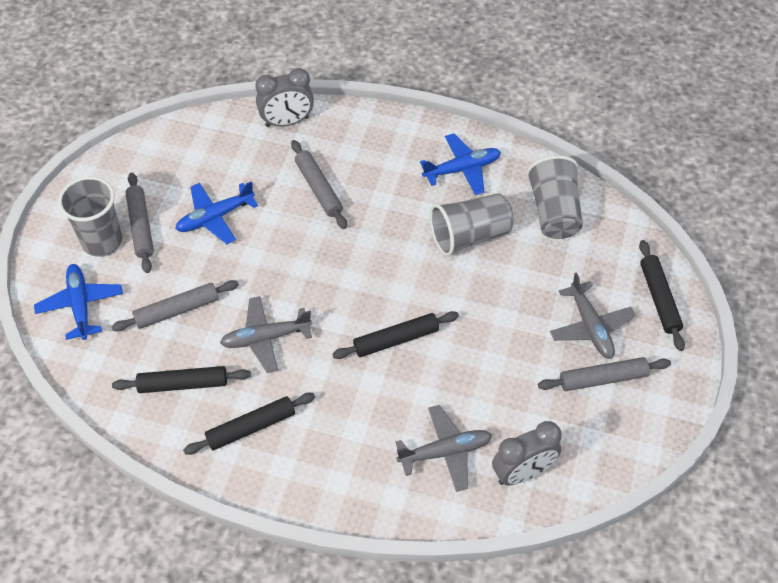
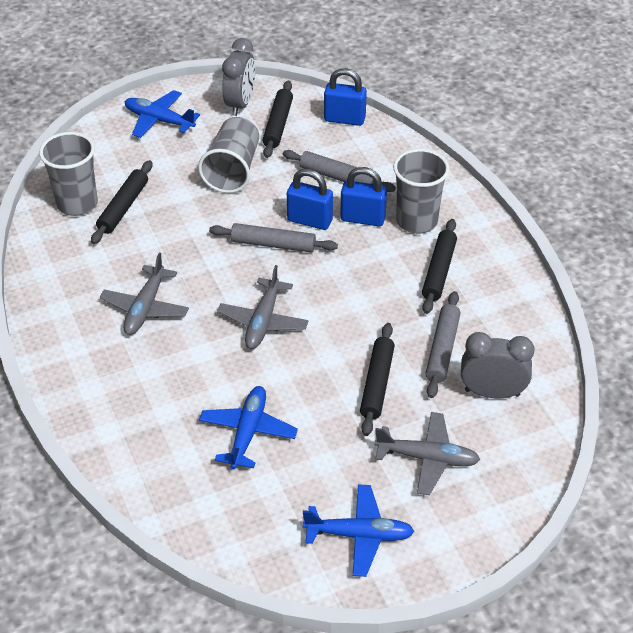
blue padlock: 0 -> 3
grey rolling pin: 4 -> 3

